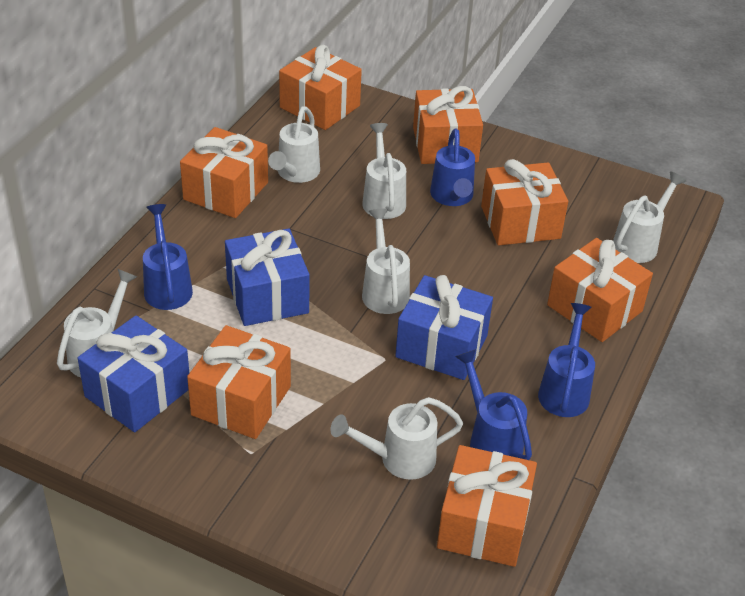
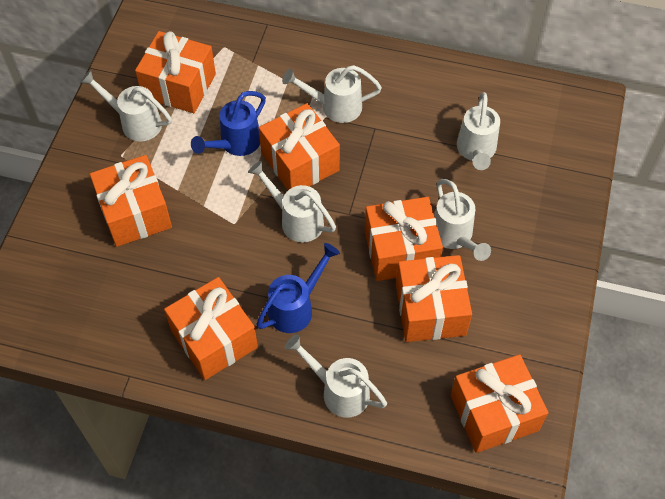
blue gift: 3 -> 0
blue watering can: 4 -> 2

